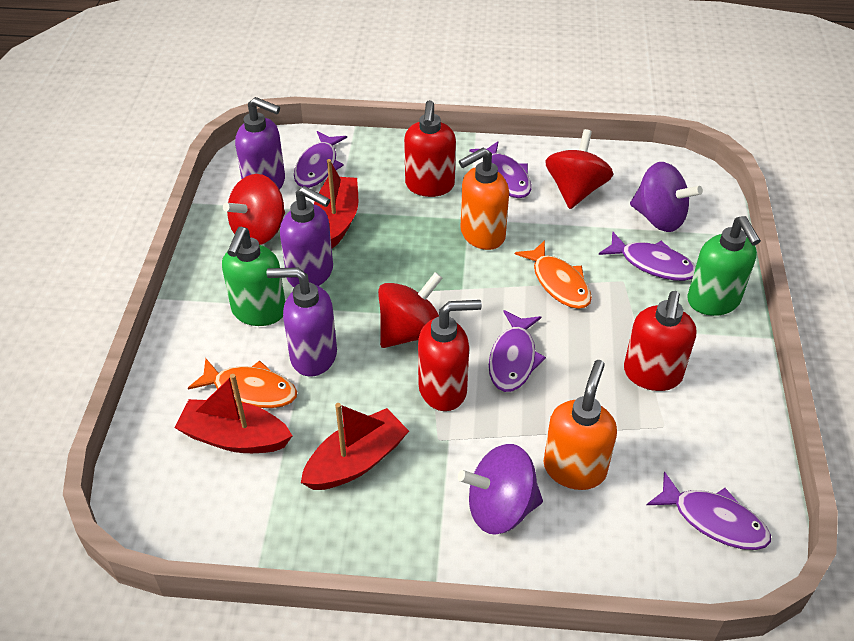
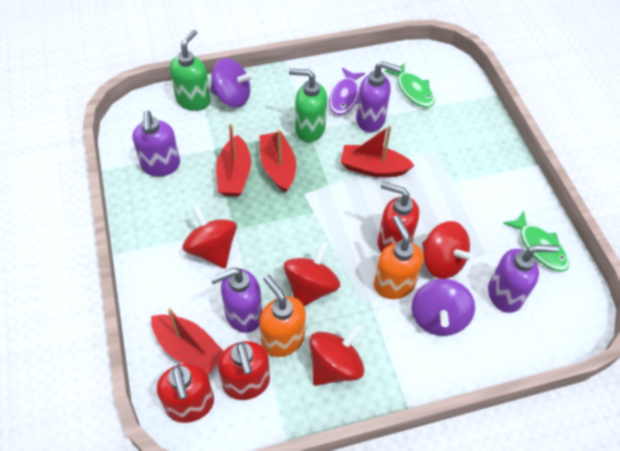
green fish: 0 -> 2
orange fish: 2 -> 0
purple fish: 5 -> 1
purple soap dispenser: 3 -> 4
red boat: 3 -> 4
red spinning top: 3 -> 4

